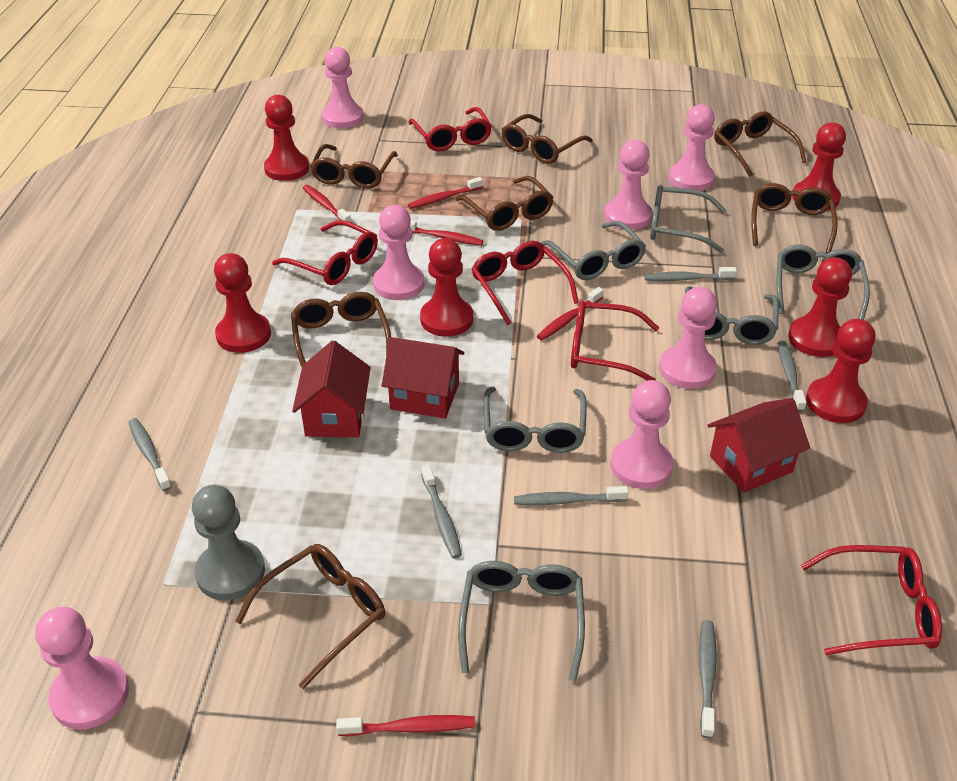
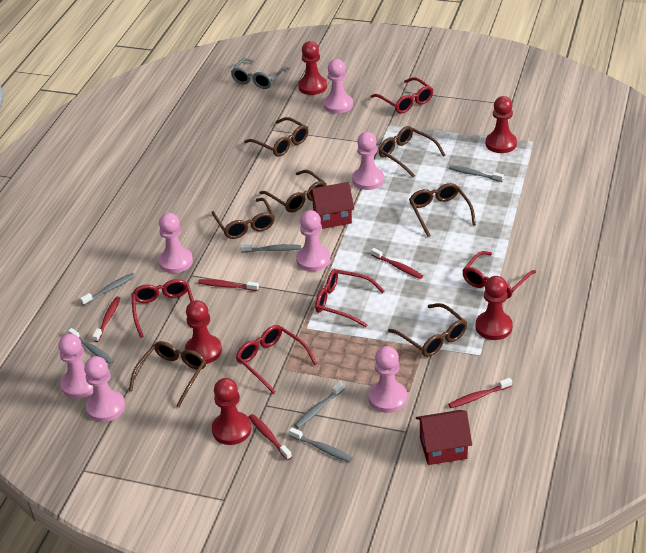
grey glasses: 6 -> 1
grey pawn: 1 -> 0
red house: 3 -> 2
red pawn: 6 -> 5

